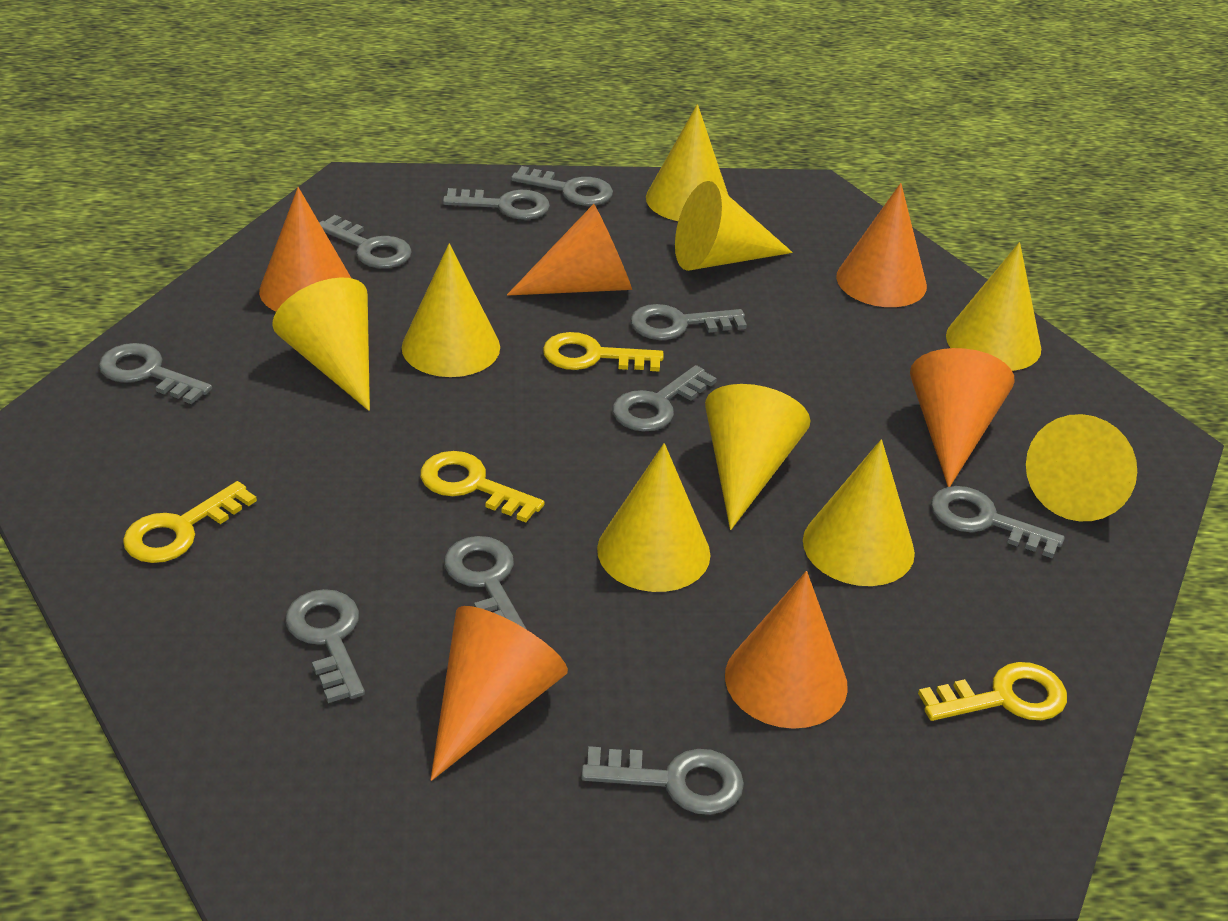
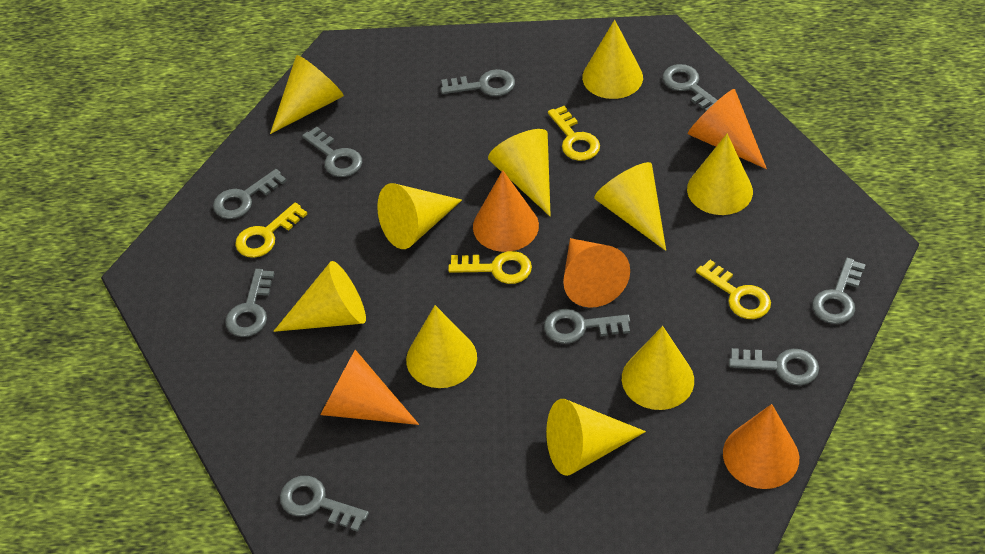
grey key: 10 -> 9
orange cone: 6 -> 5
yellow cone: 9 -> 10

